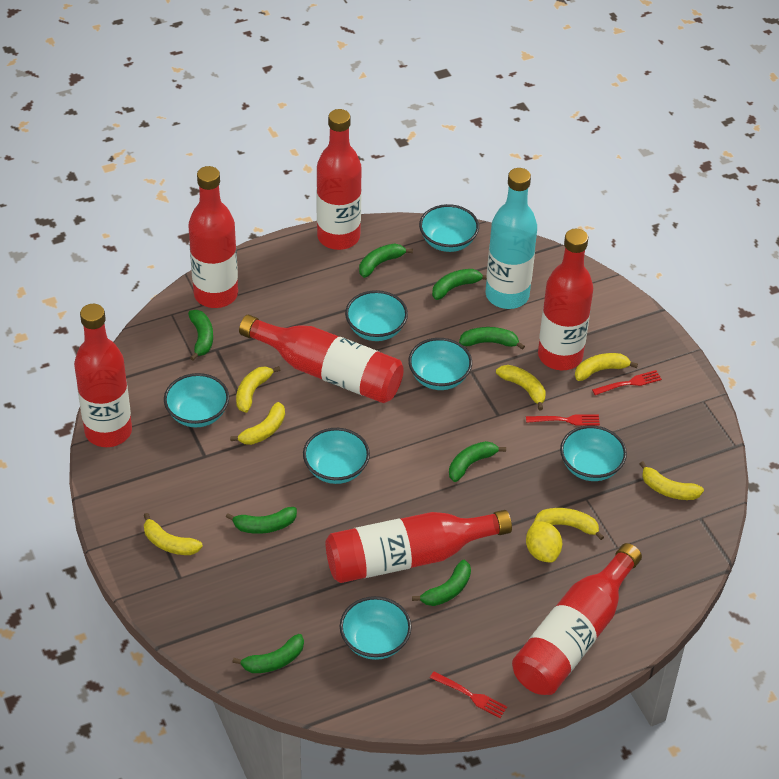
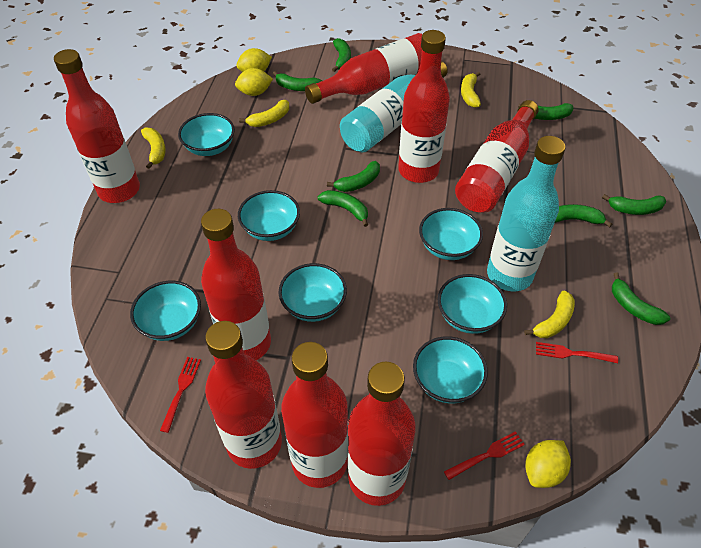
red bottle: 7 -> 8
turquoise bottle: 1 -> 2
yellow banana: 7 -> 4
yellow lemon: 1 -> 3

